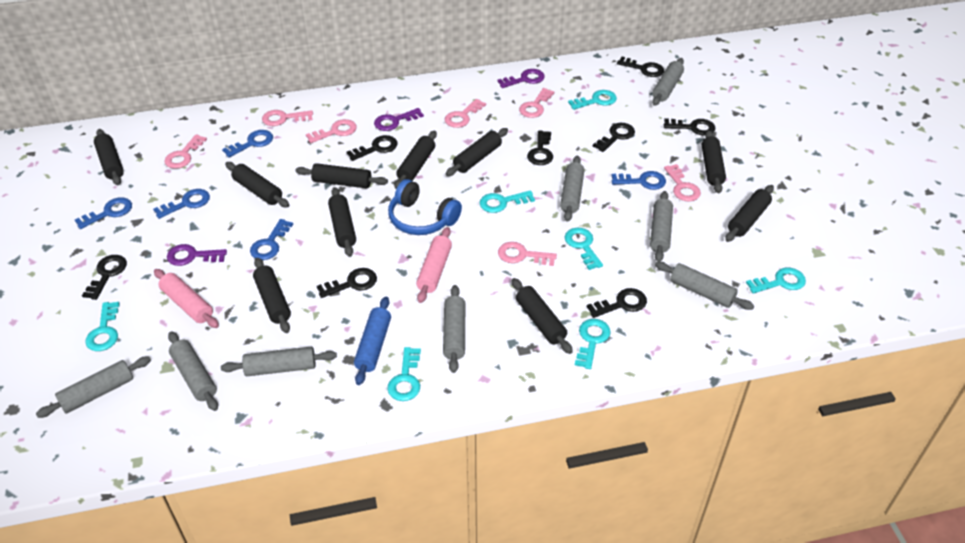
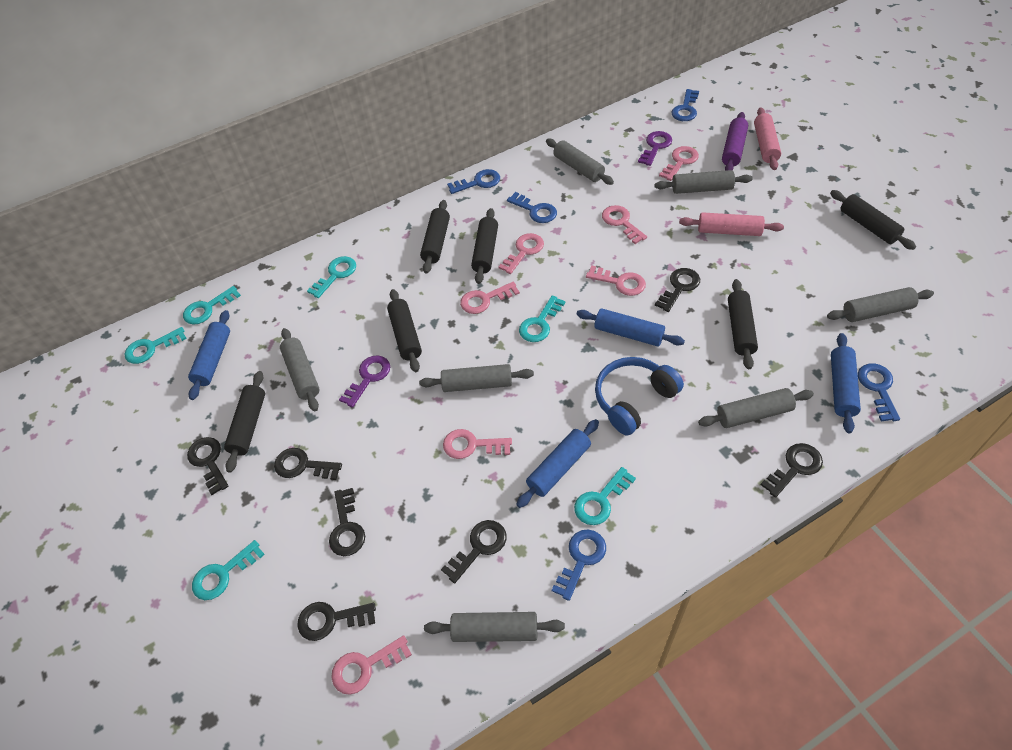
black key: 8 -> 7
black rolling pin: 10 -> 6
blue rolling pin: 1 -> 4
grey rolling pin: 8 -> 7
purple key: 3 -> 2
purple rolling pin: 0 -> 1
turquoise key: 7 -> 6

